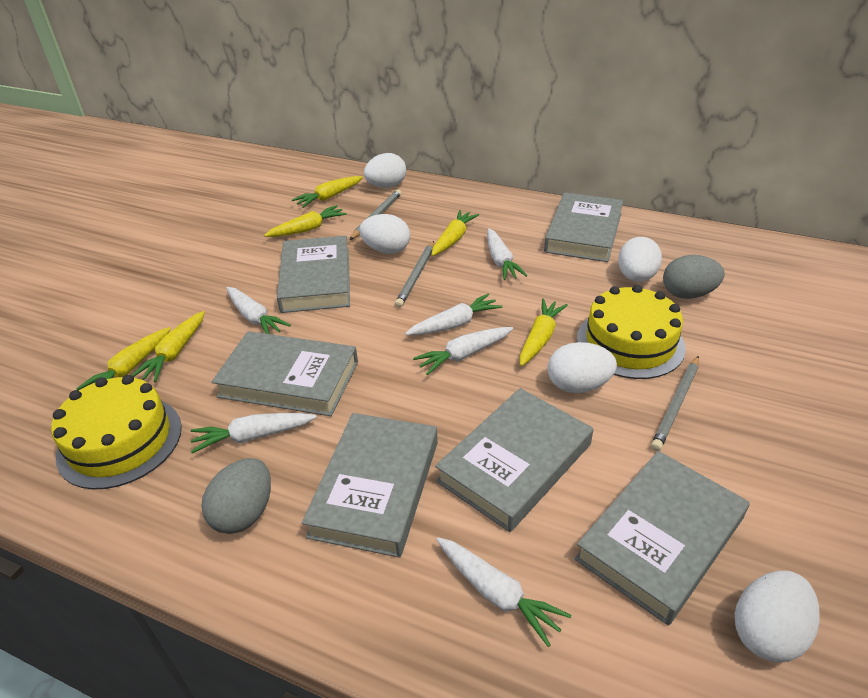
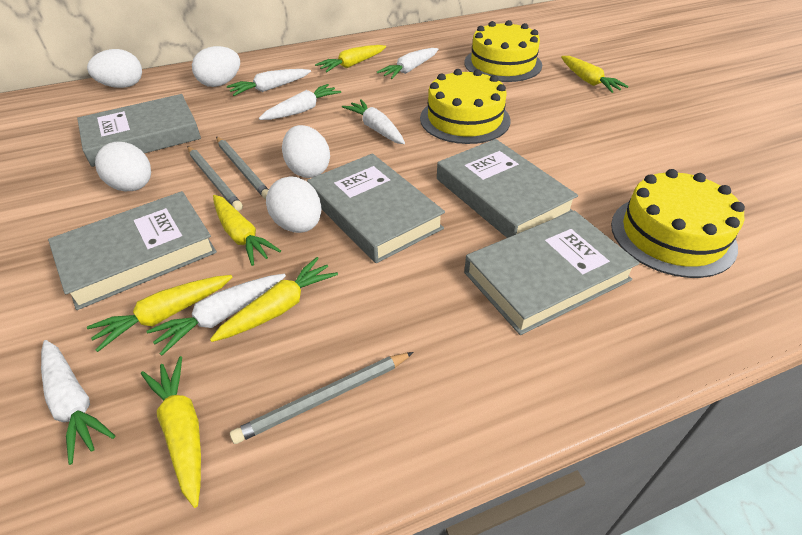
grey book: 6 -> 5
grey egg: 2 -> 0
yellow cake: 2 -> 3

